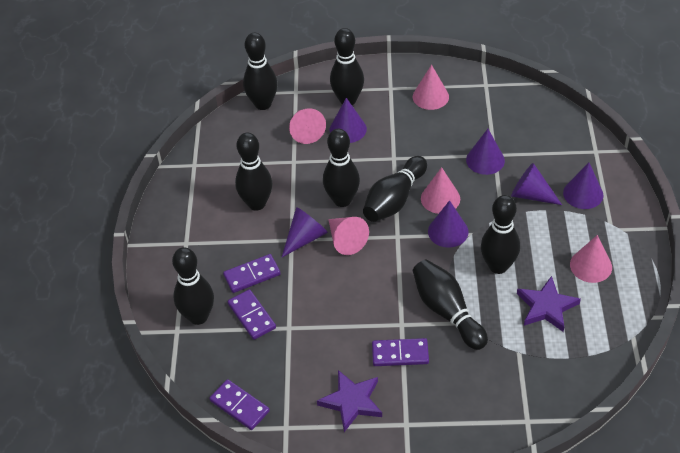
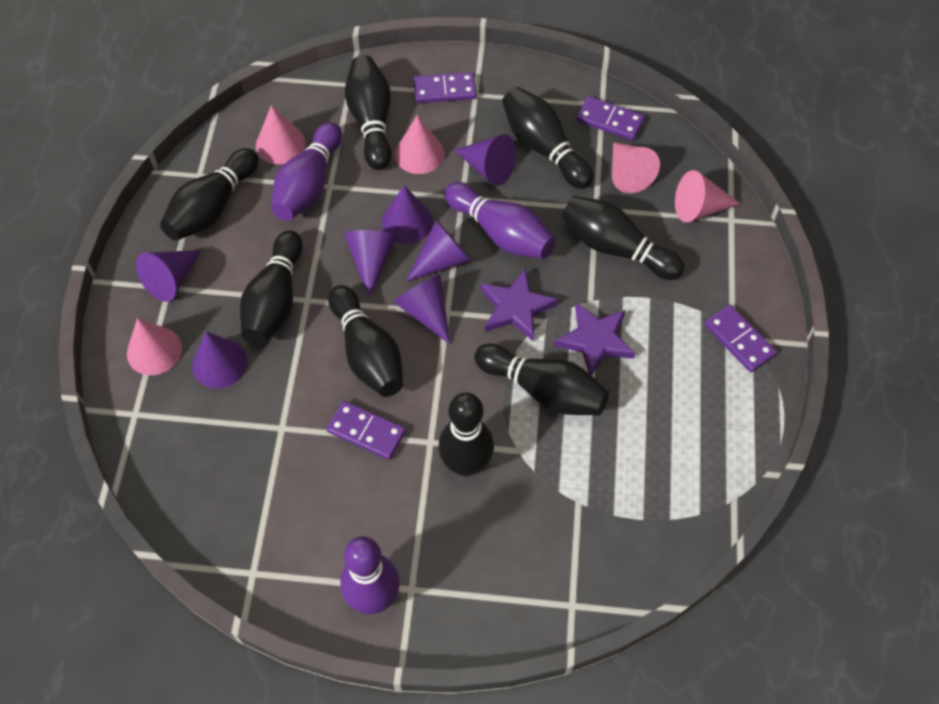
purple bowling pin: 0 -> 3
purple cone: 6 -> 7

